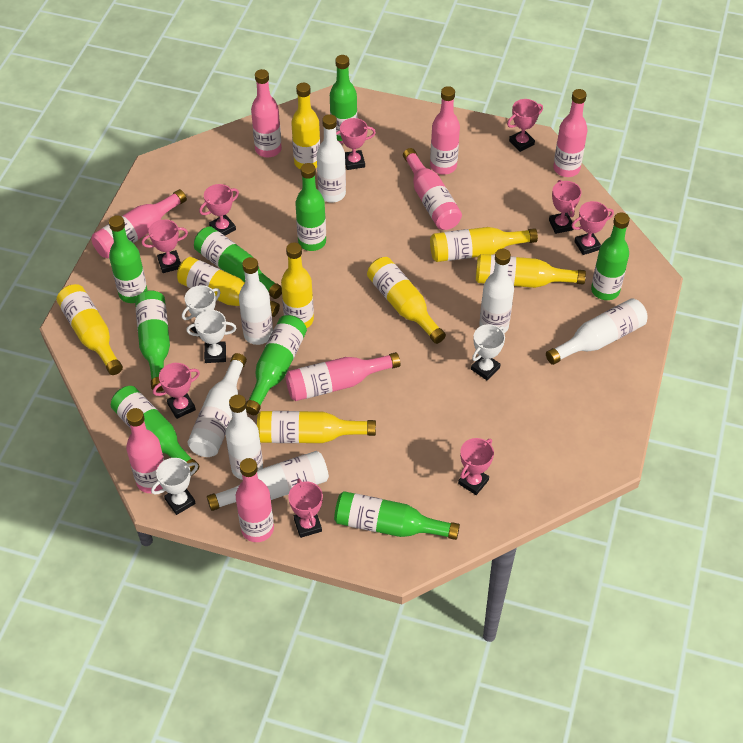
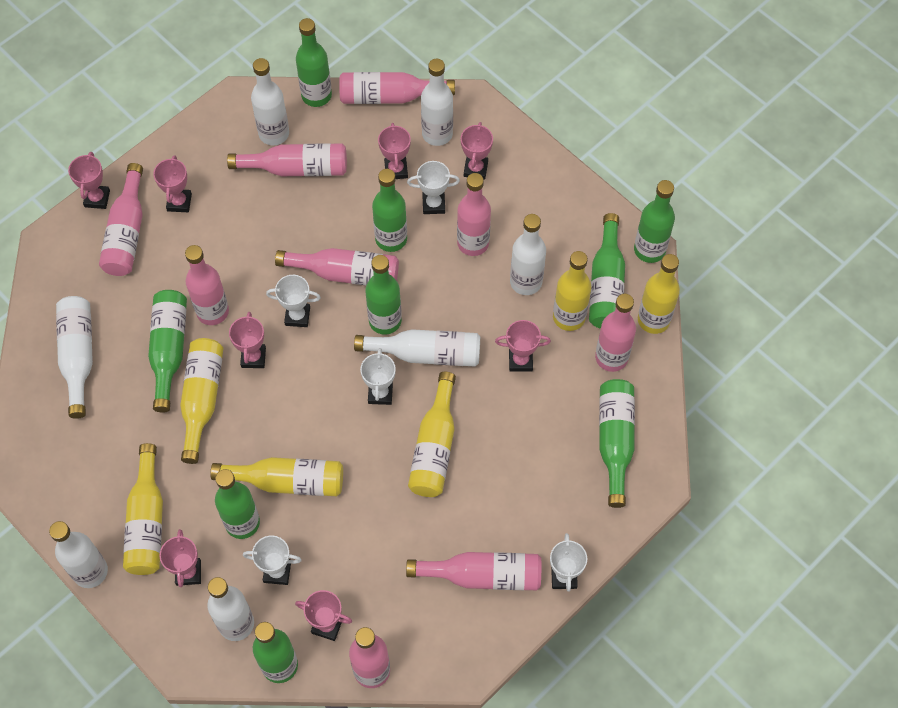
pink bottle: 8 -> 9
pink trophy: 9 -> 8
white trophy: 4 -> 5
yellow bottle: 8 -> 6

